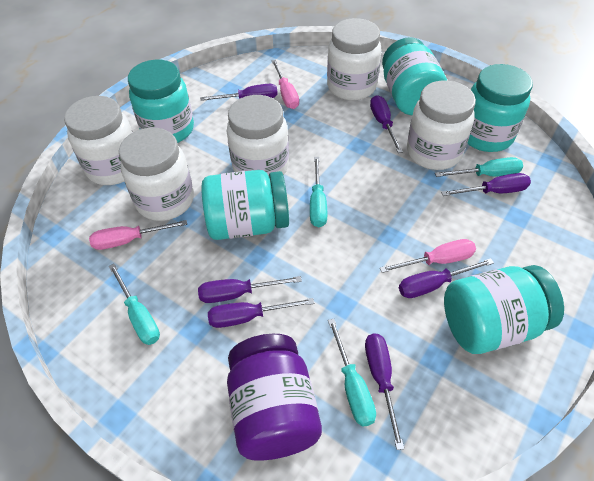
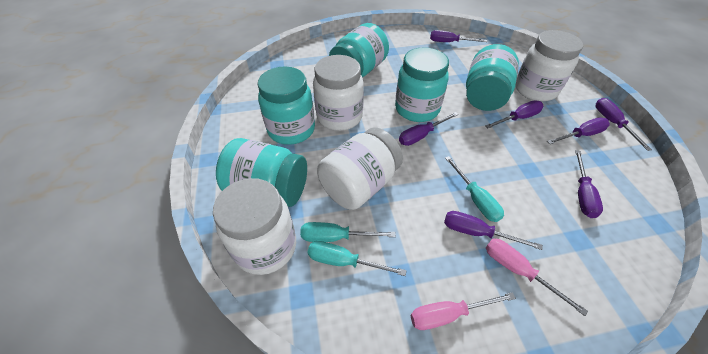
pink screwdriver: 3 -> 2
purple jar: 1 -> 0
turquoise screwdriver: 4 -> 3
white jar: 5 -> 4

